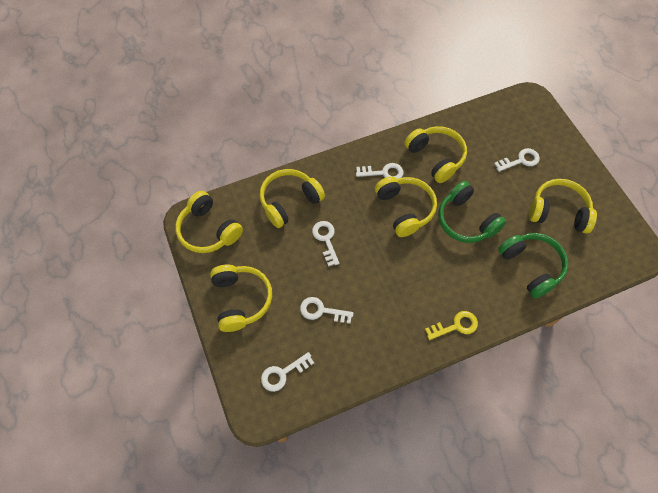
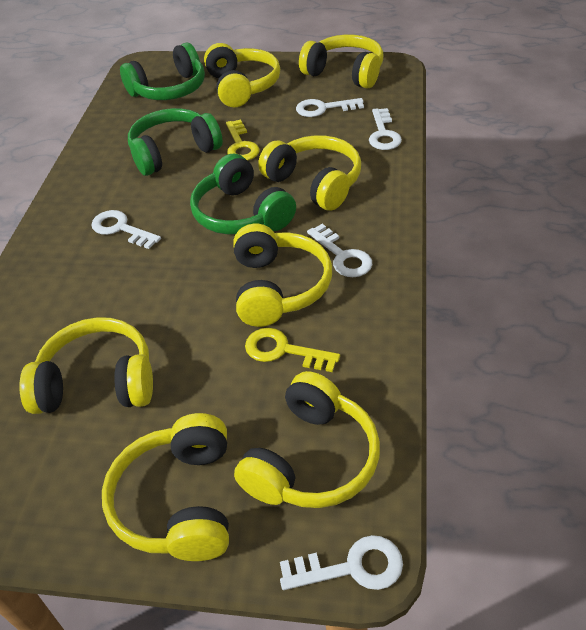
green headphones: 2 -> 3
yellow headphones: 6 -> 7
yellow key: 1 -> 2

